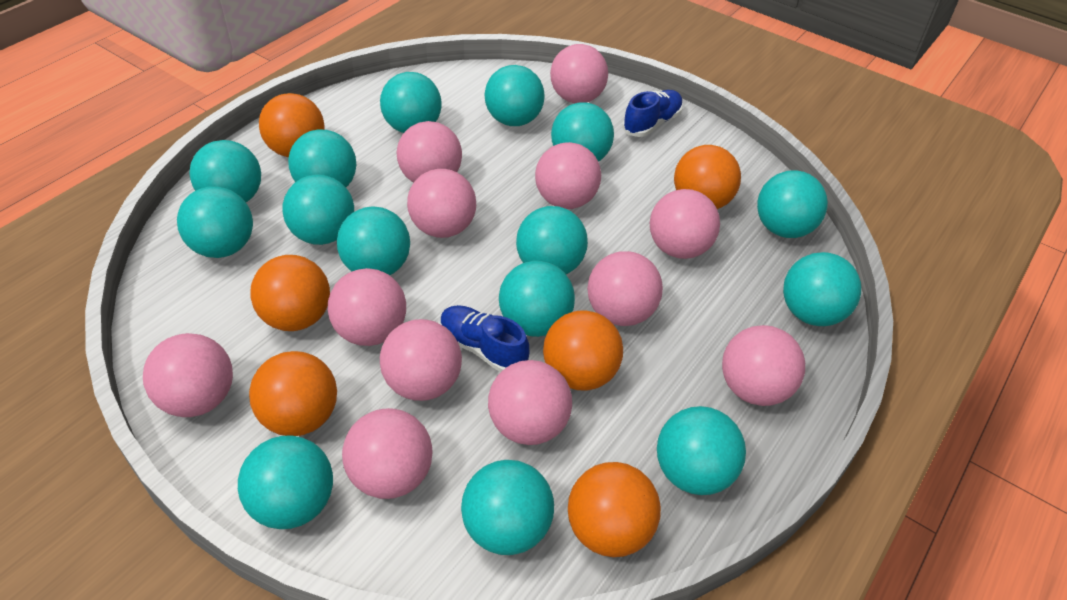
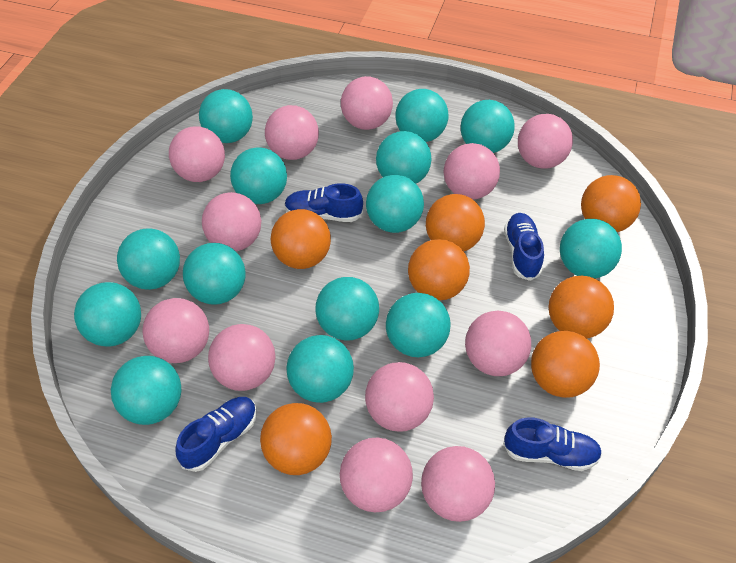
blue shoe: 2 -> 4
orange ball: 6 -> 7
turquoise ball: 15 -> 14

